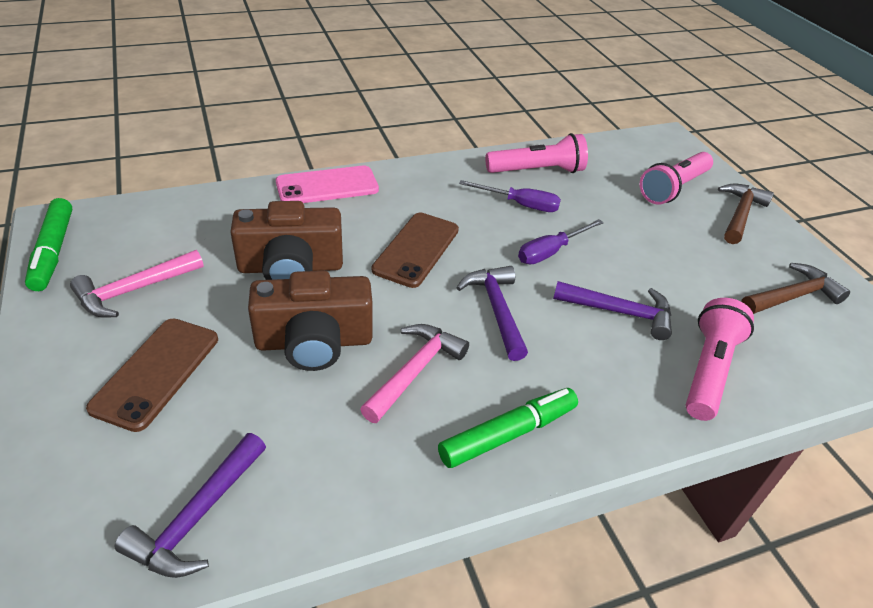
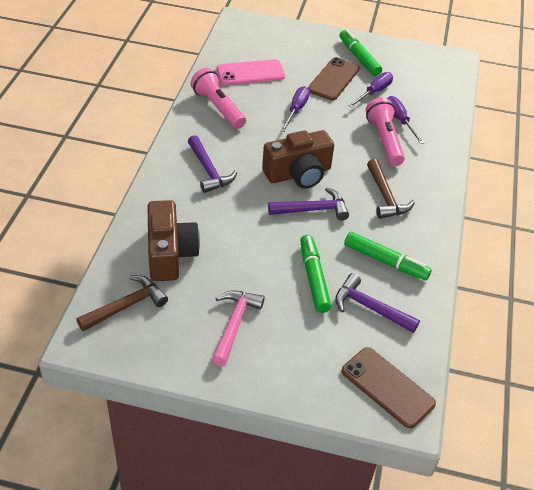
green marker: 2 -> 3
pink flashlight: 3 -> 2
pink hammer: 2 -> 1
purple screwdriver: 2 -> 3

